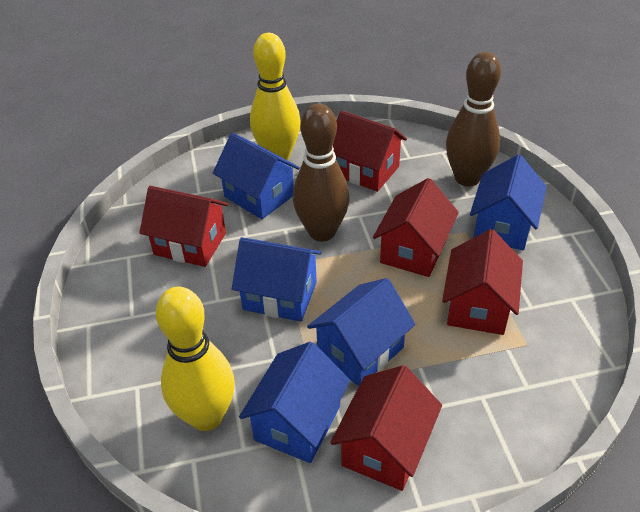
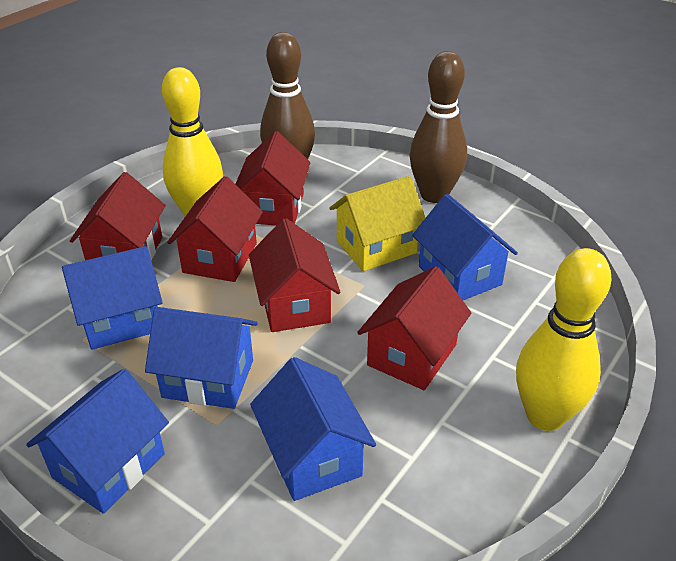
yellow house: 0 -> 1

